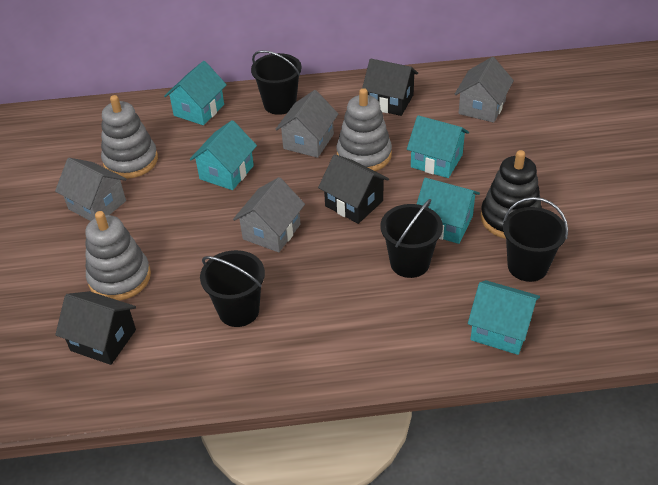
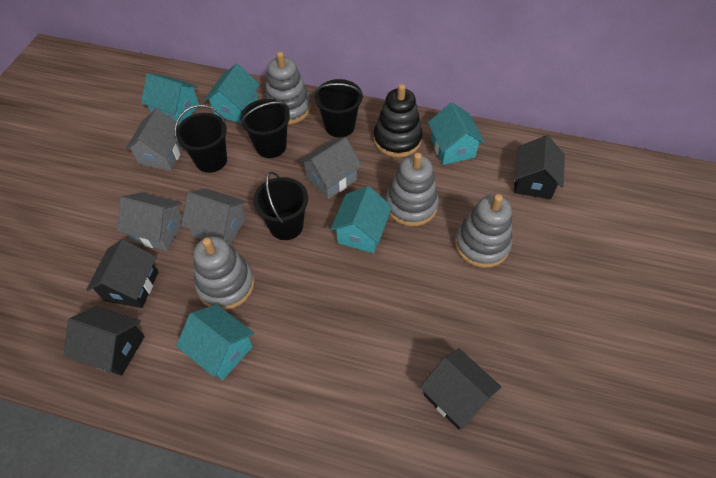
black house: 3 -> 4
grey stacking toy: 3 -> 4

